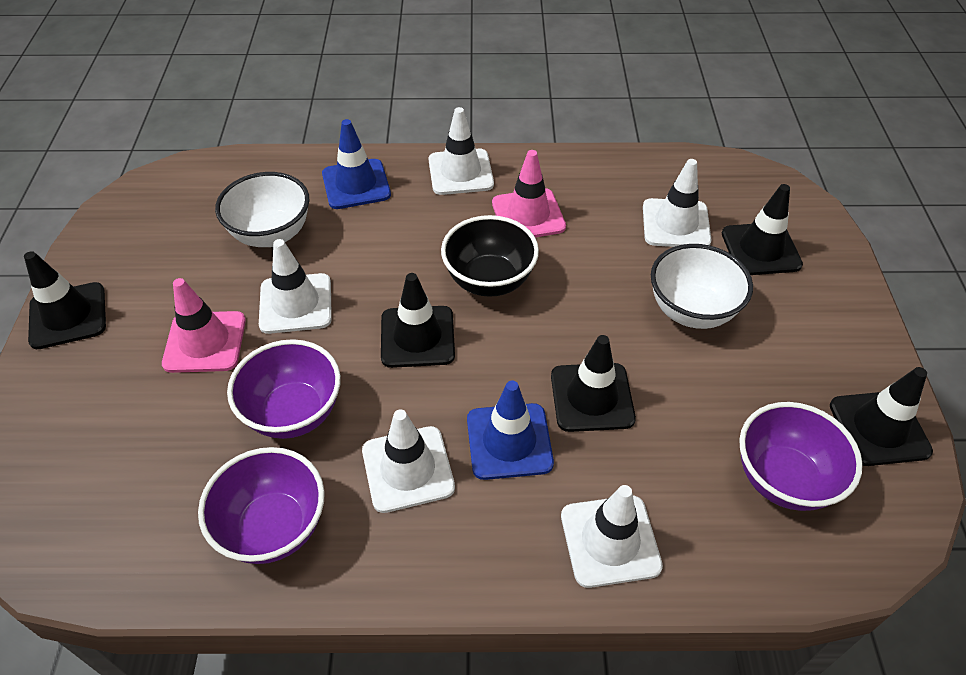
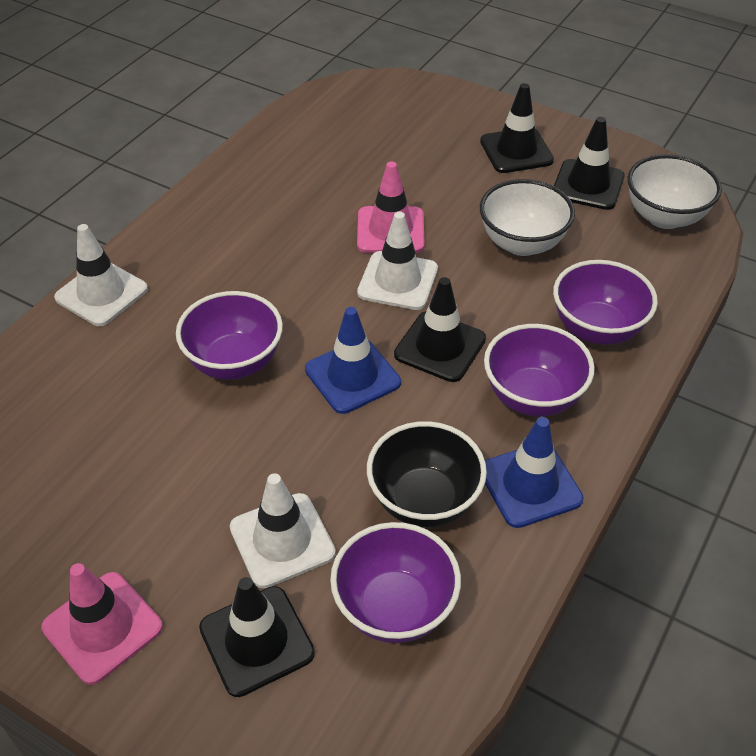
black traffic cone: 5 -> 4
purple bowl: 3 -> 4
white traffic cone: 5 -> 3

